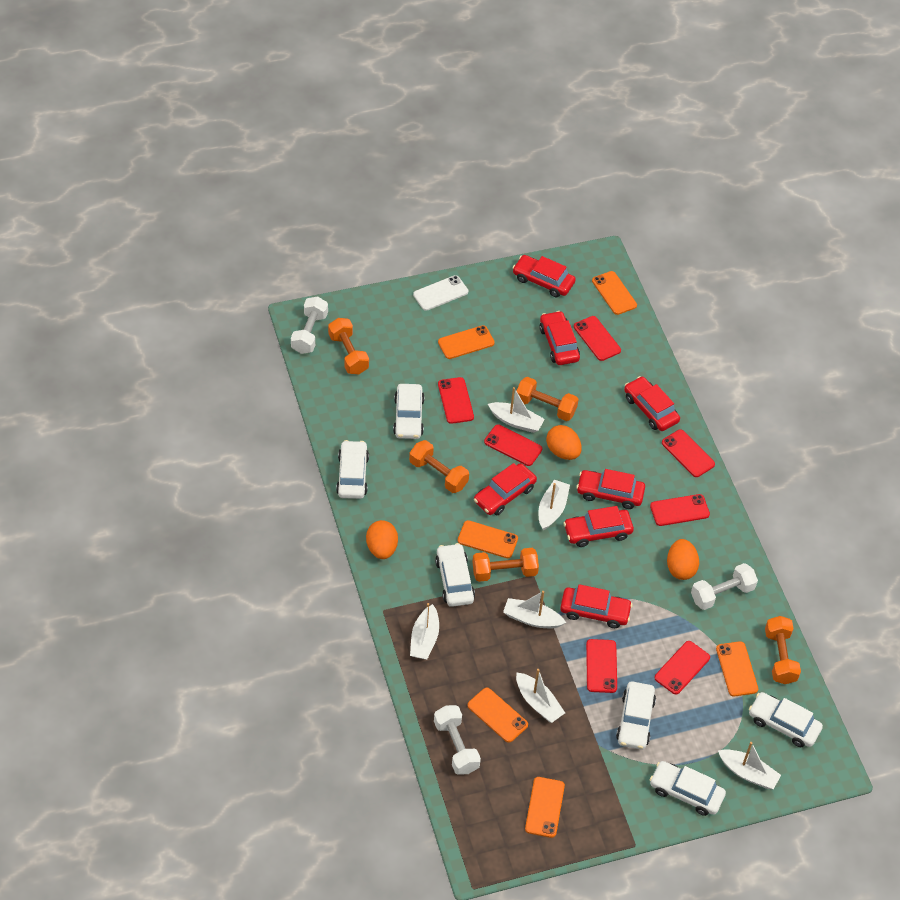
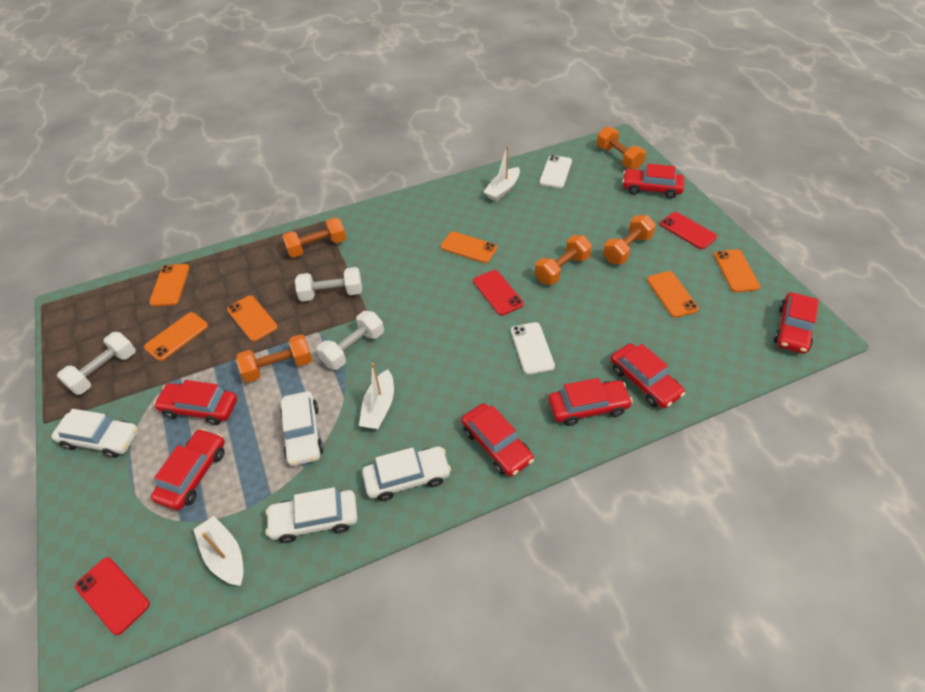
orange egg: 3 -> 0
red phone: 7 -> 3
white boat: 6 -> 3
white car: 6 -> 4
white phone: 1 -> 2

